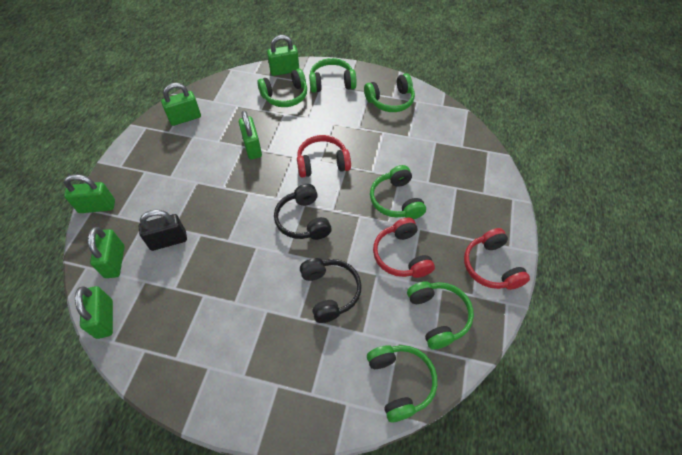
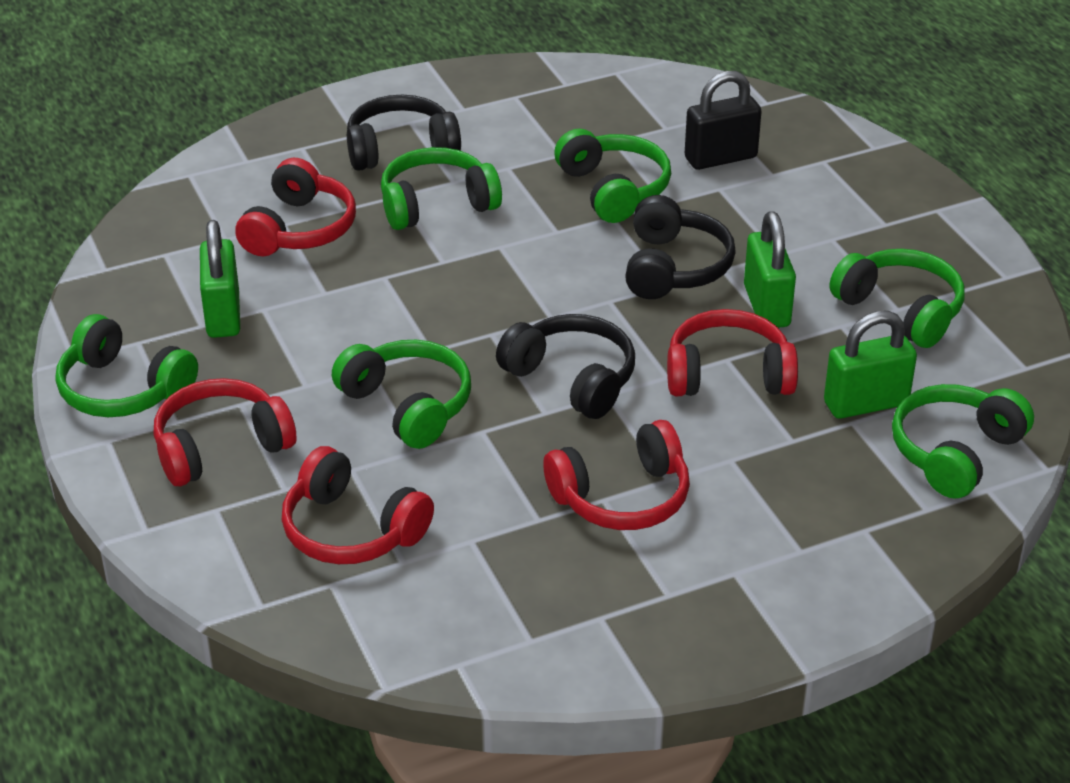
black headphones: 2 -> 3
green padlock: 6 -> 3
red headphones: 3 -> 5

